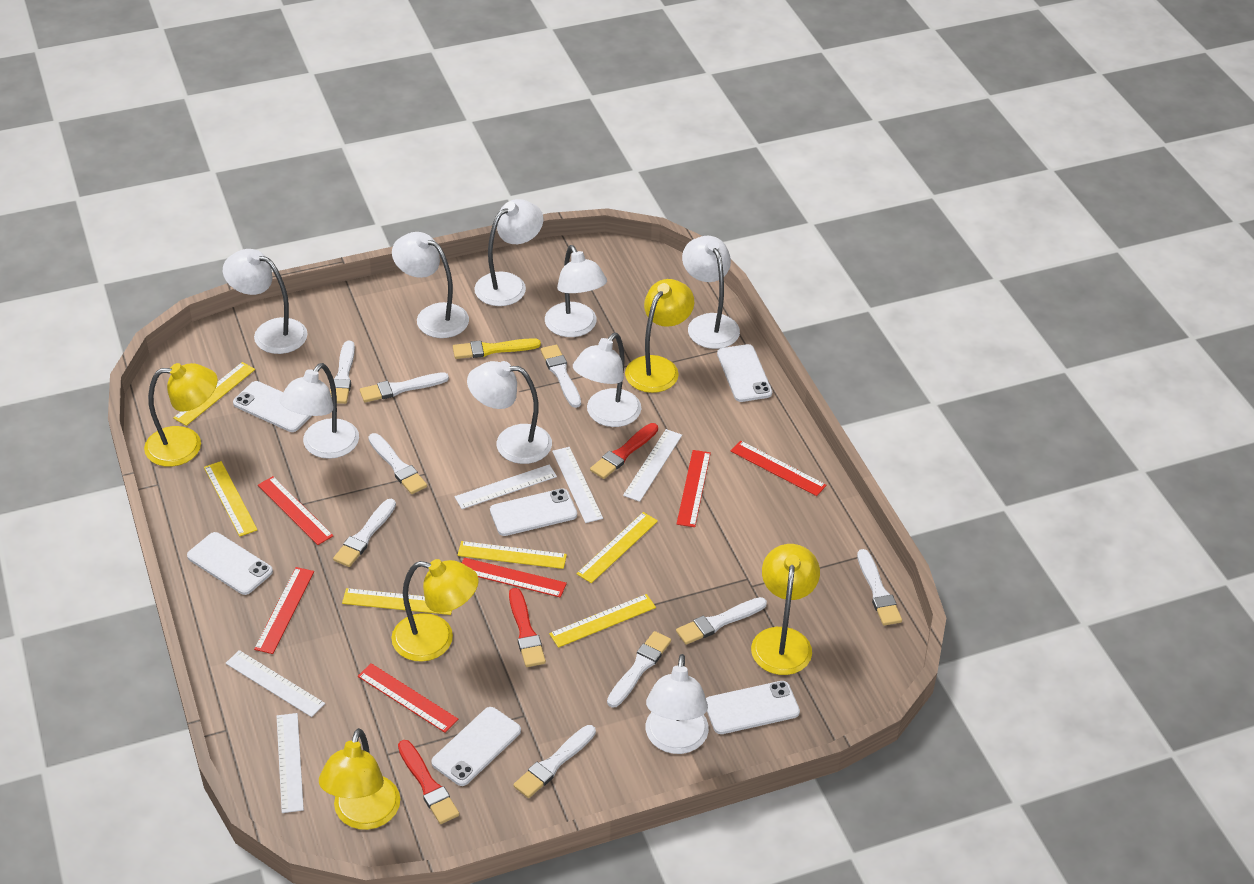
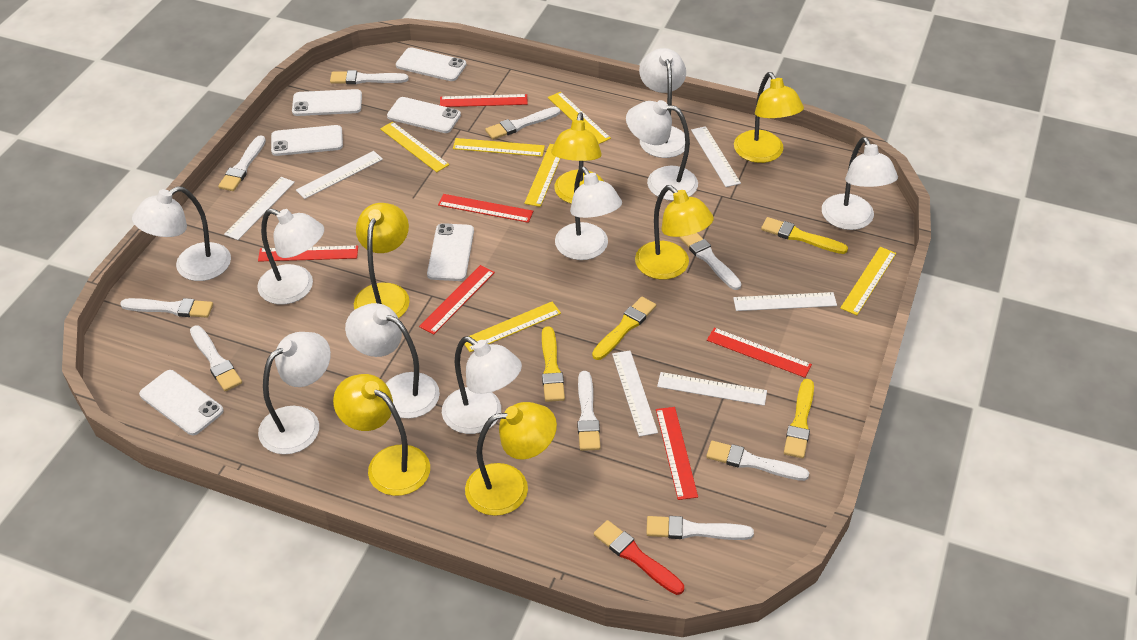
red brush: 3 -> 1
white ruler: 5 -> 6
yellow brush: 1 -> 4
yellow lamp: 5 -> 6

